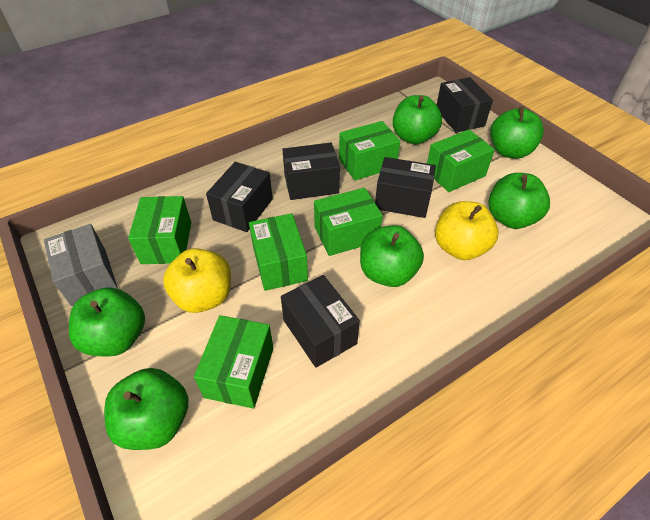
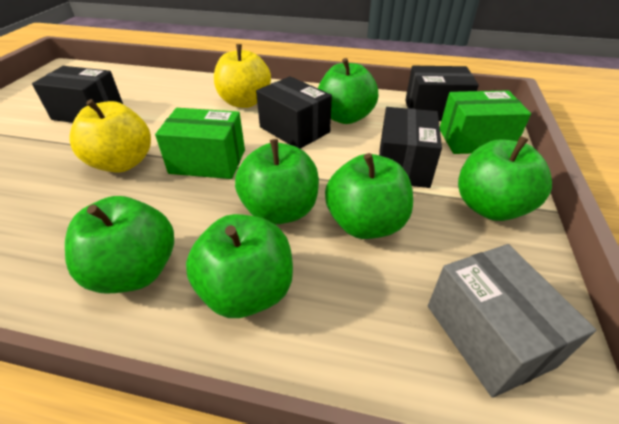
black box: 5 -> 4
green box: 6 -> 2

